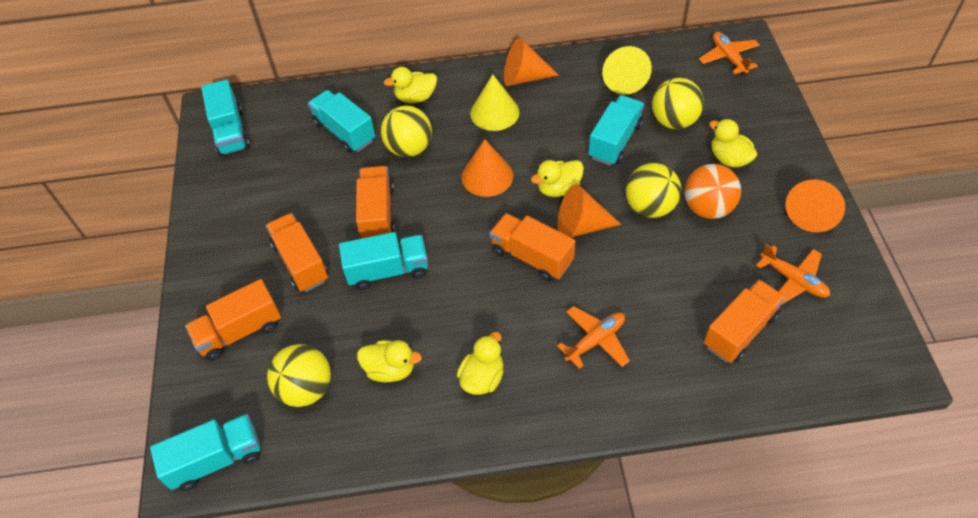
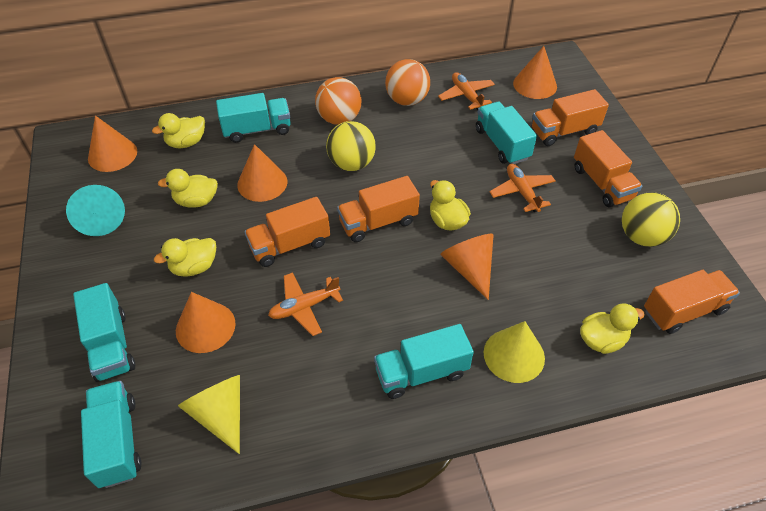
orange ball: 1 -> 2
orange cone: 4 -> 5
turquoise cone: 0 -> 1
yellow ball: 4 -> 2

